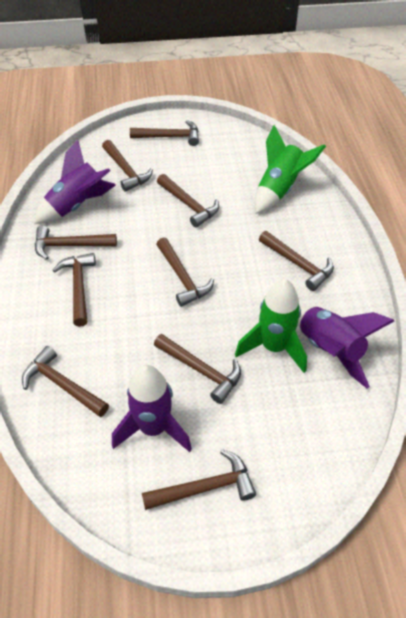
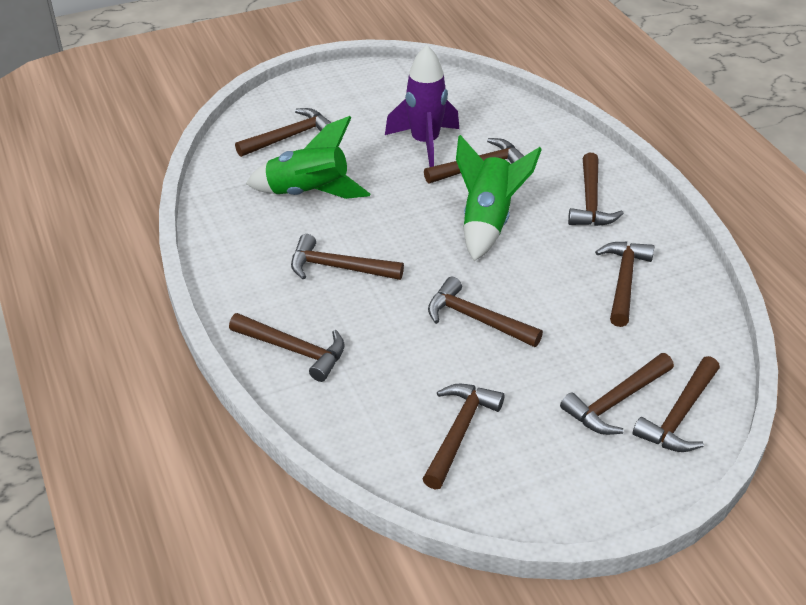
purple rocket: 3 -> 1

